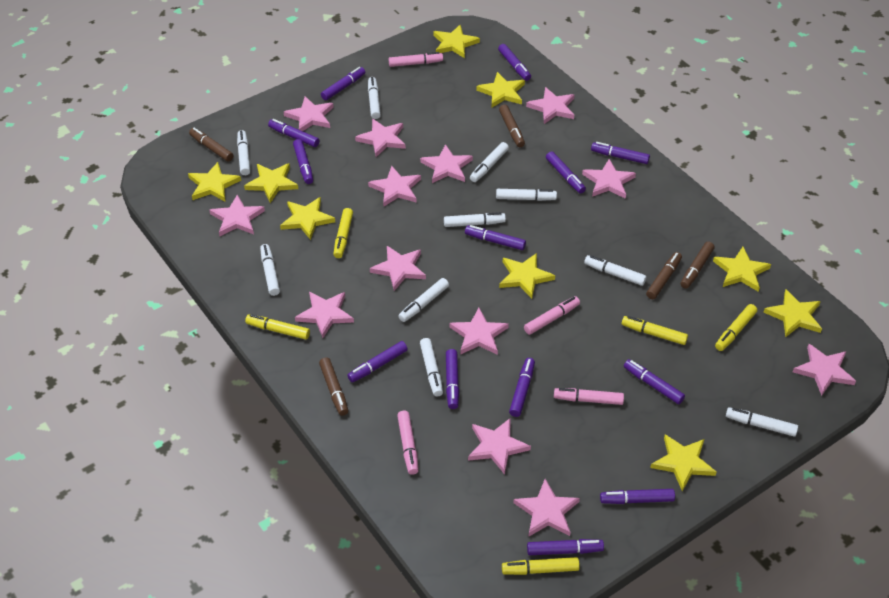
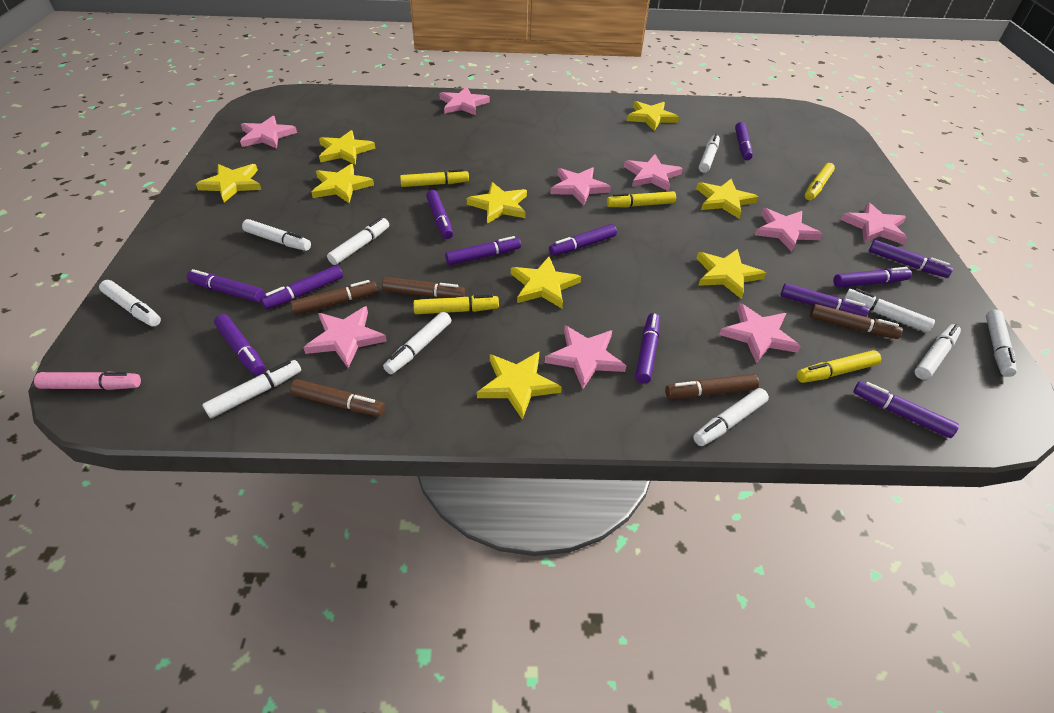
pink marker: 4 -> 1
pink star: 13 -> 9
purple marker: 13 -> 12

